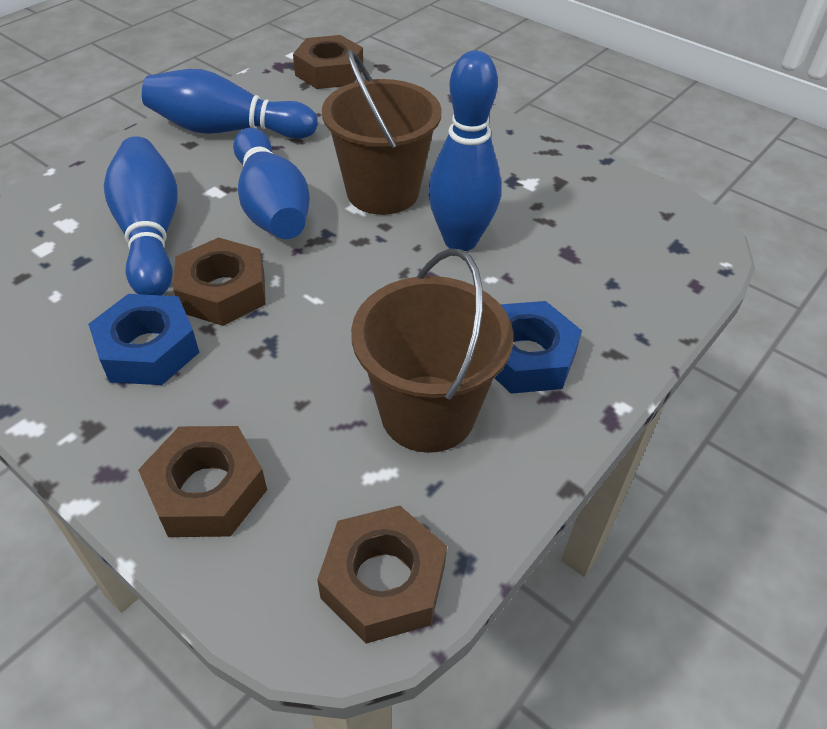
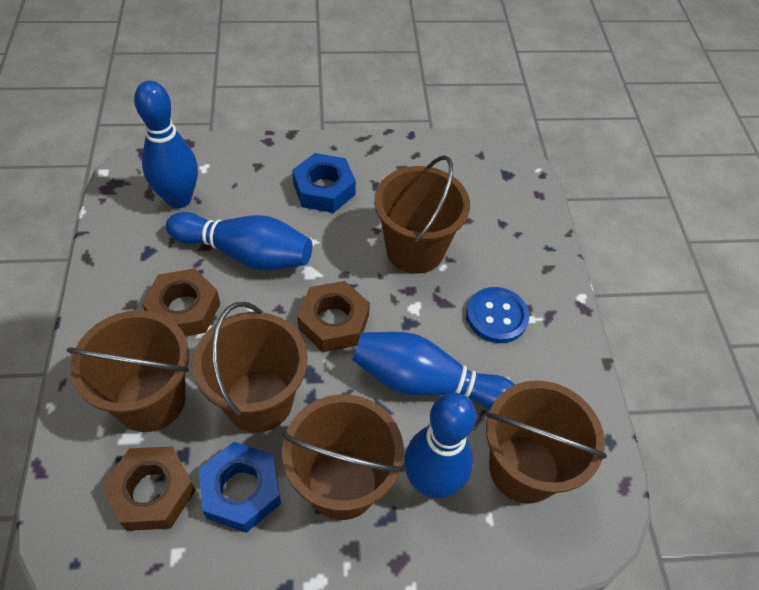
blue button: 0 -> 1
brown bucket: 2 -> 5
brown nut: 4 -> 3

